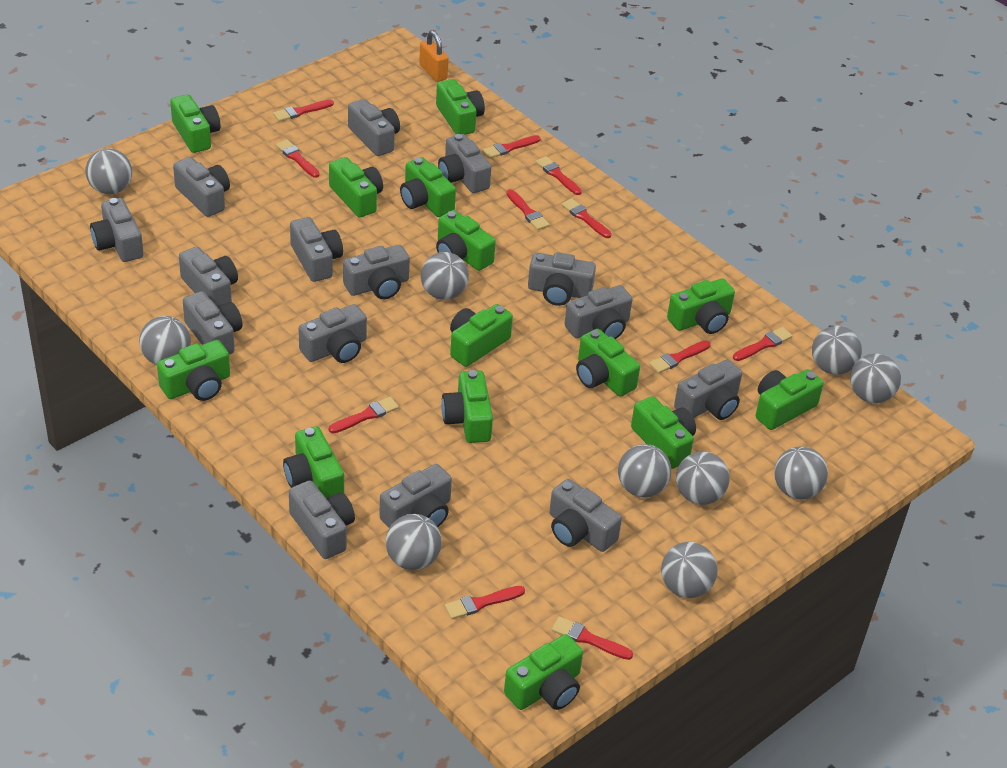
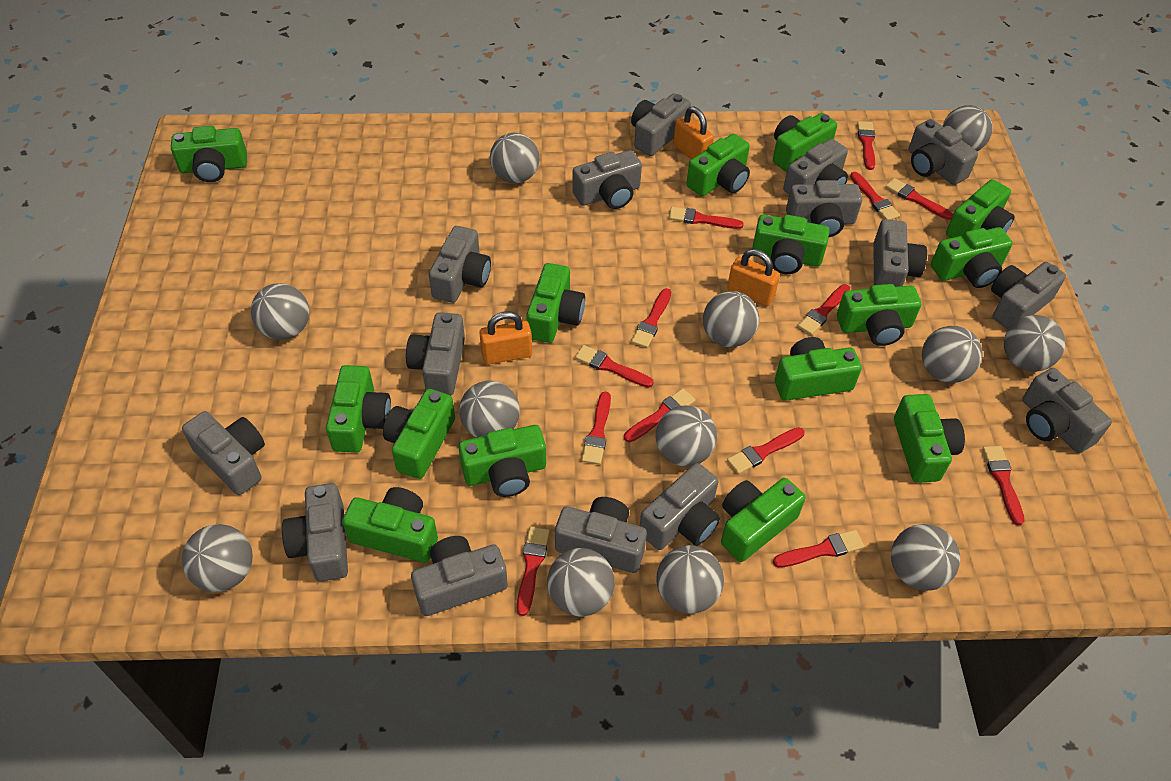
green camera: 14 -> 15
grey ball: 10 -> 12
orange padlock: 1 -> 3
red brush: 11 -> 13

